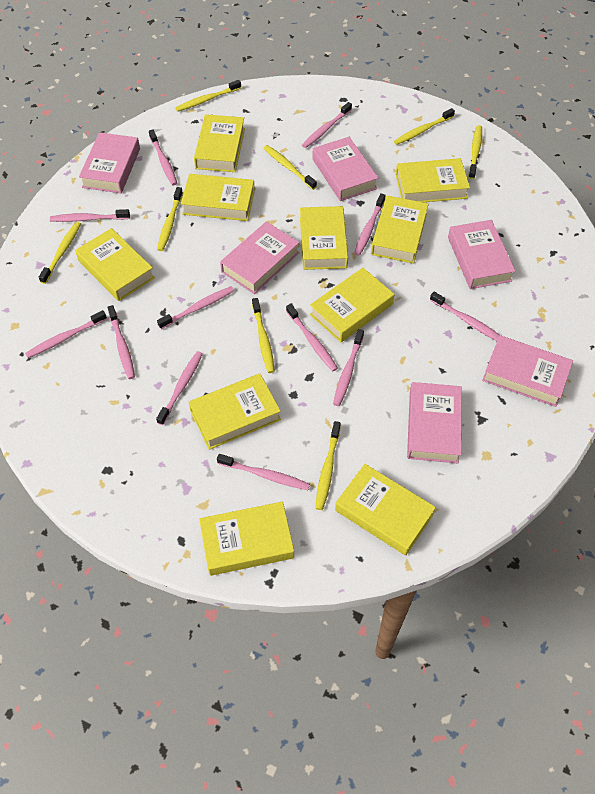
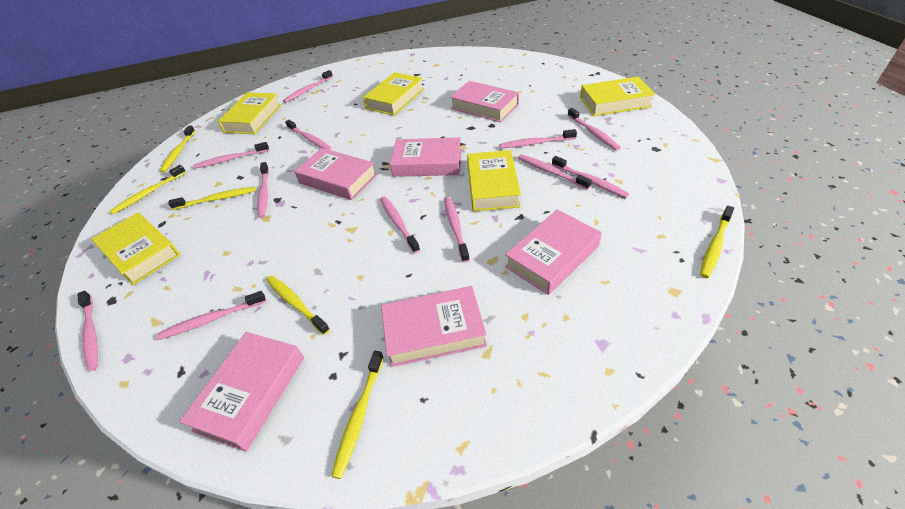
yellow book: 10 -> 5
yellow toothbrush: 8 -> 6

